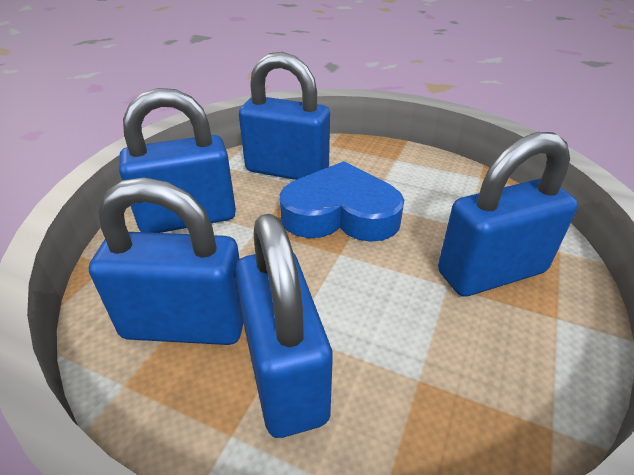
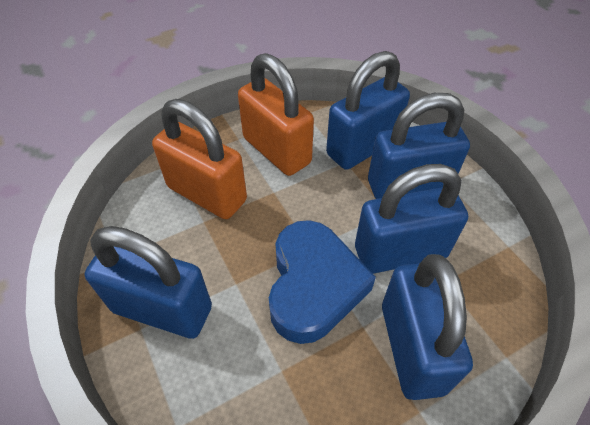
orange padlock: 0 -> 2

